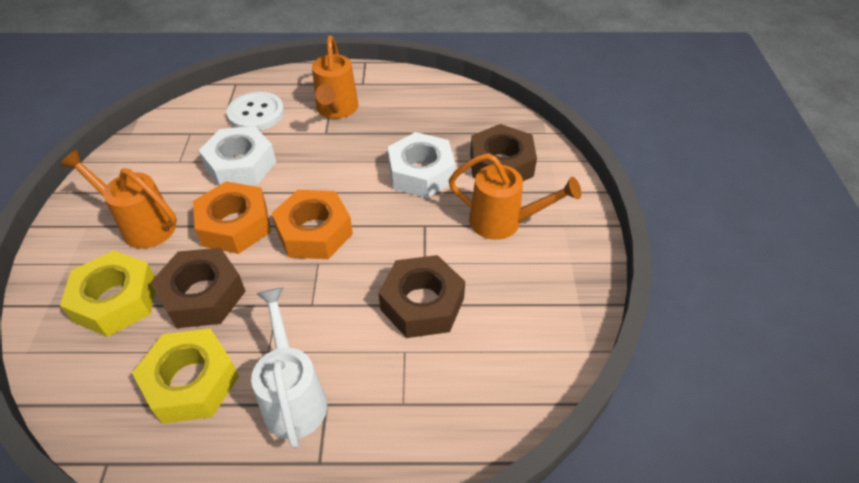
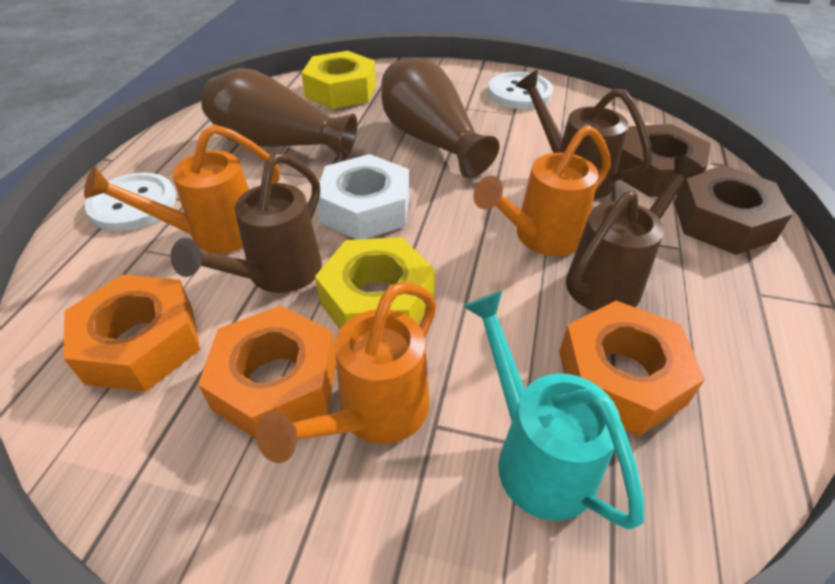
brown nut: 3 -> 2
brown vase: 0 -> 2
brown watering can: 0 -> 3
orange nut: 2 -> 3
turquoise watering can: 0 -> 1
white button: 1 -> 2
white nut: 2 -> 1
white watering can: 1 -> 0

